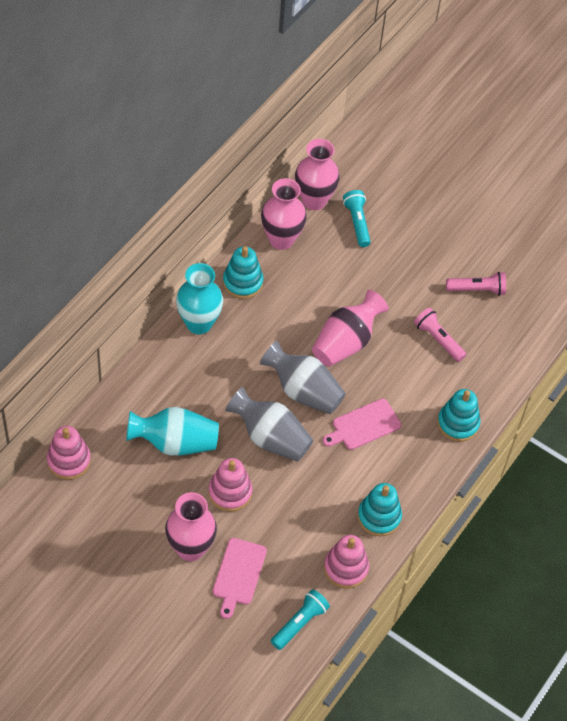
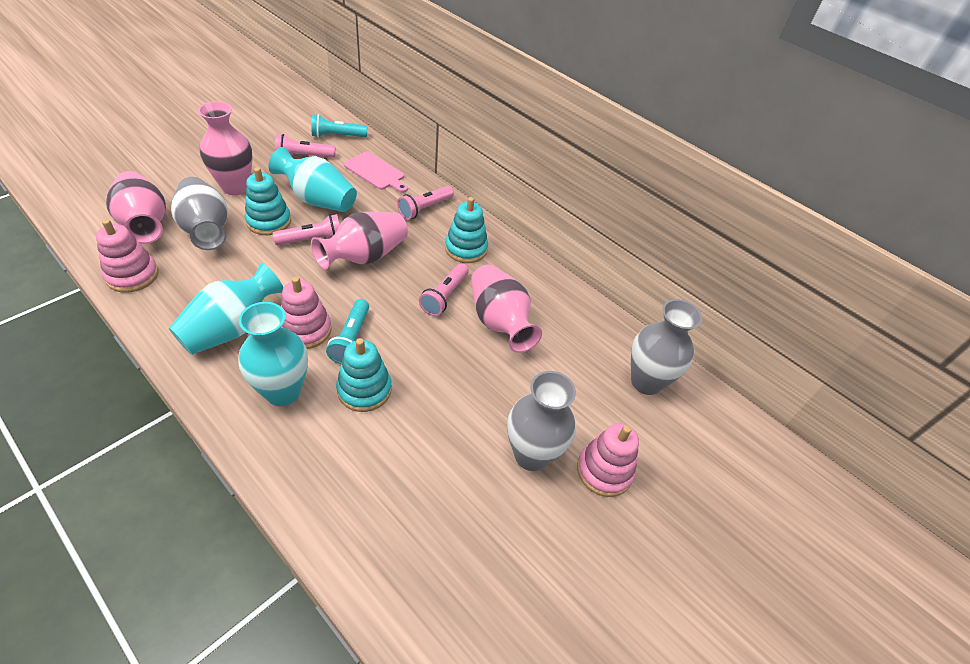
grey vase: 2 -> 3
pink cutting board: 2 -> 1
pink flashlight: 2 -> 4
turquoise vase: 2 -> 3

